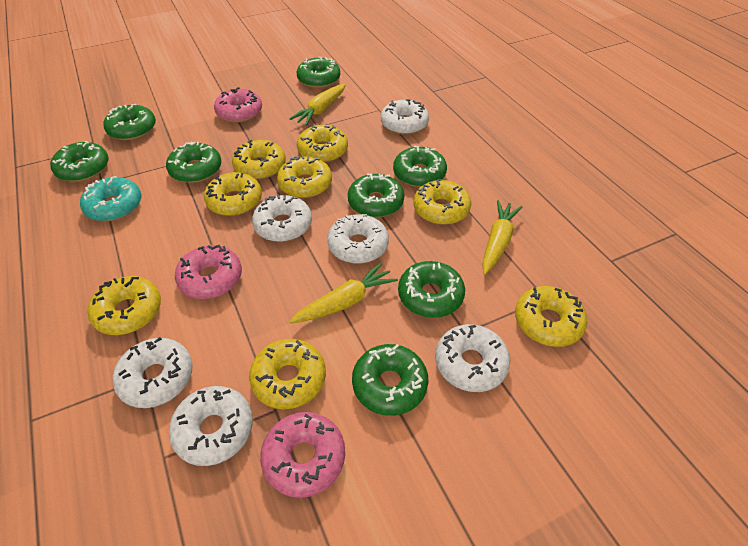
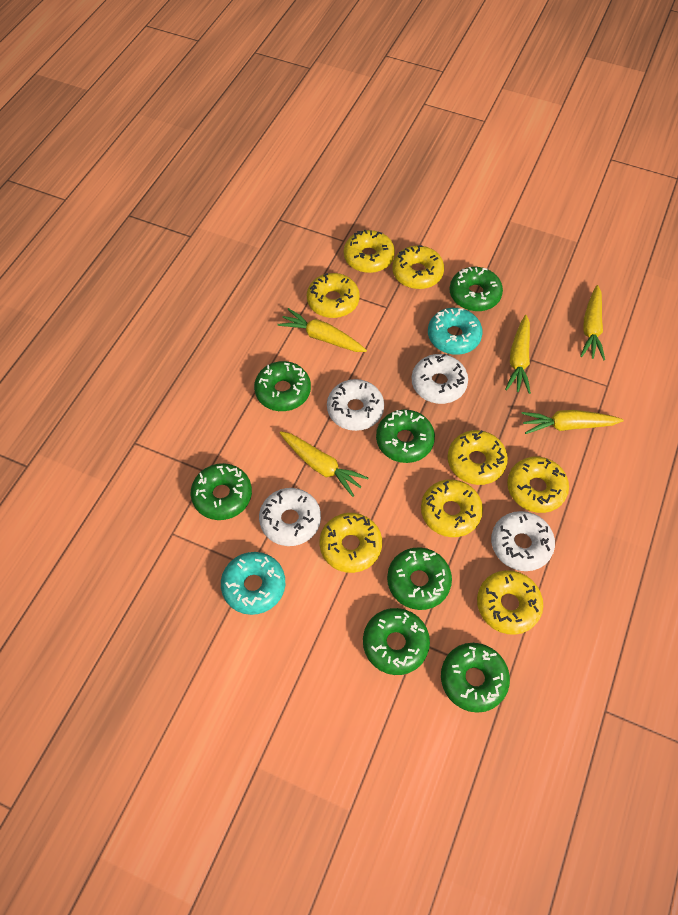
green donut: 8 -> 7
pink donut: 3 -> 0
turquoise donut: 1 -> 2
white donut: 6 -> 4
yellow carrot: 3 -> 5

